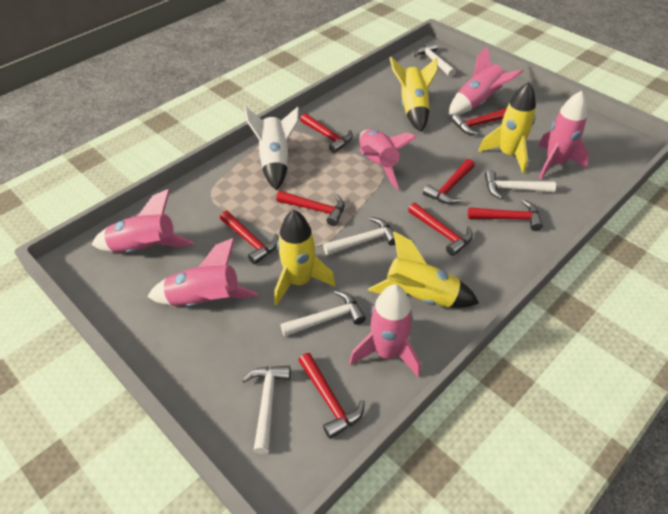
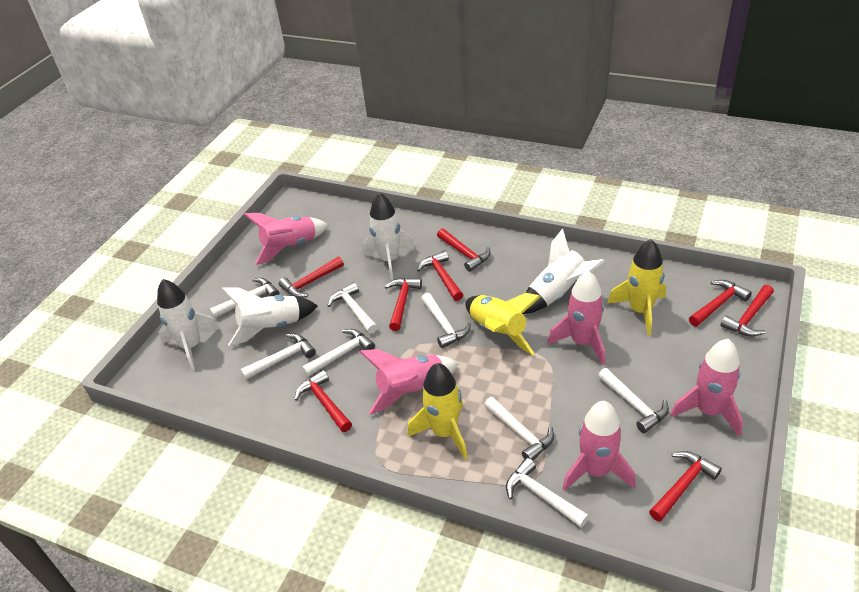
pink rocket: 6 -> 5
white hammer: 5 -> 8
white rocket: 1 -> 4
yellow rocket: 4 -> 3

